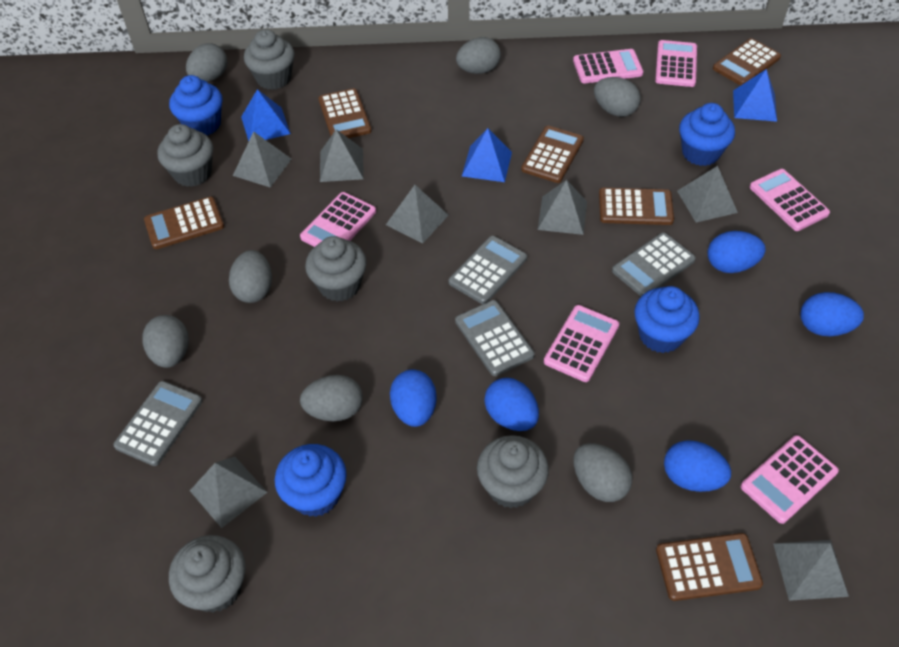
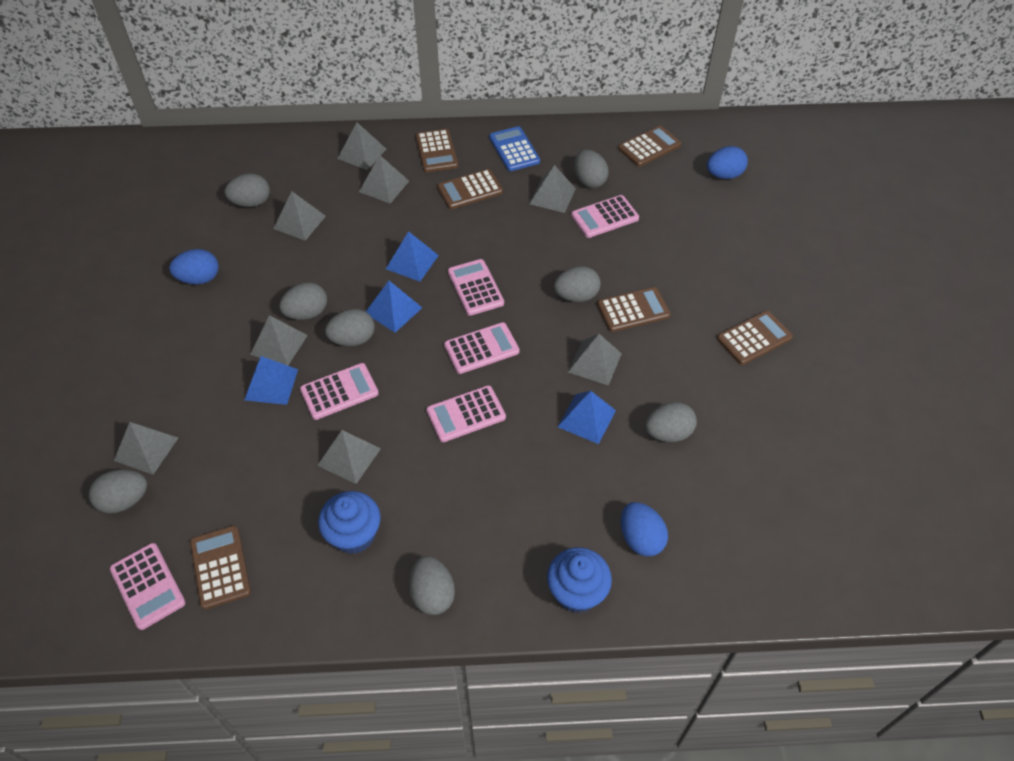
blue calculator: 0 -> 1
blue cupcake: 4 -> 2
blue egg: 5 -> 3
blue pyramid: 3 -> 4
grey calculator: 4 -> 0
grey cupcake: 5 -> 0
grey egg: 7 -> 8
grey pyramid: 7 -> 8

